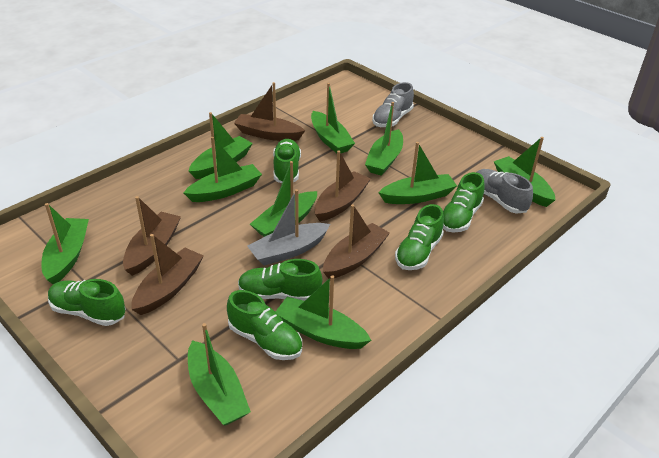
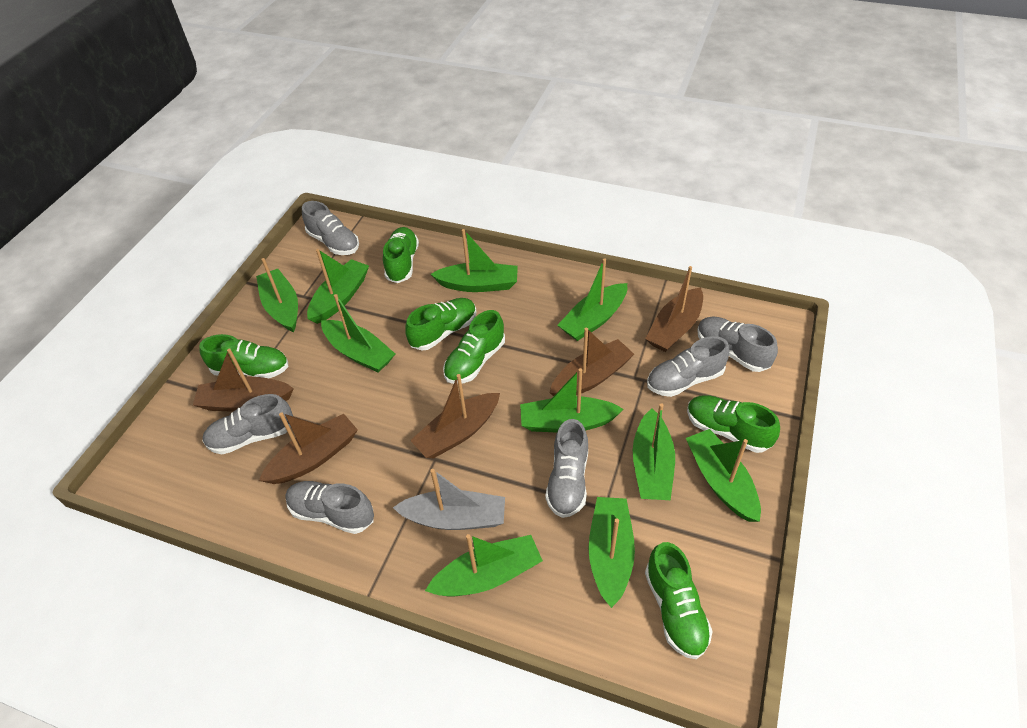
grey shoe: 2 -> 6

